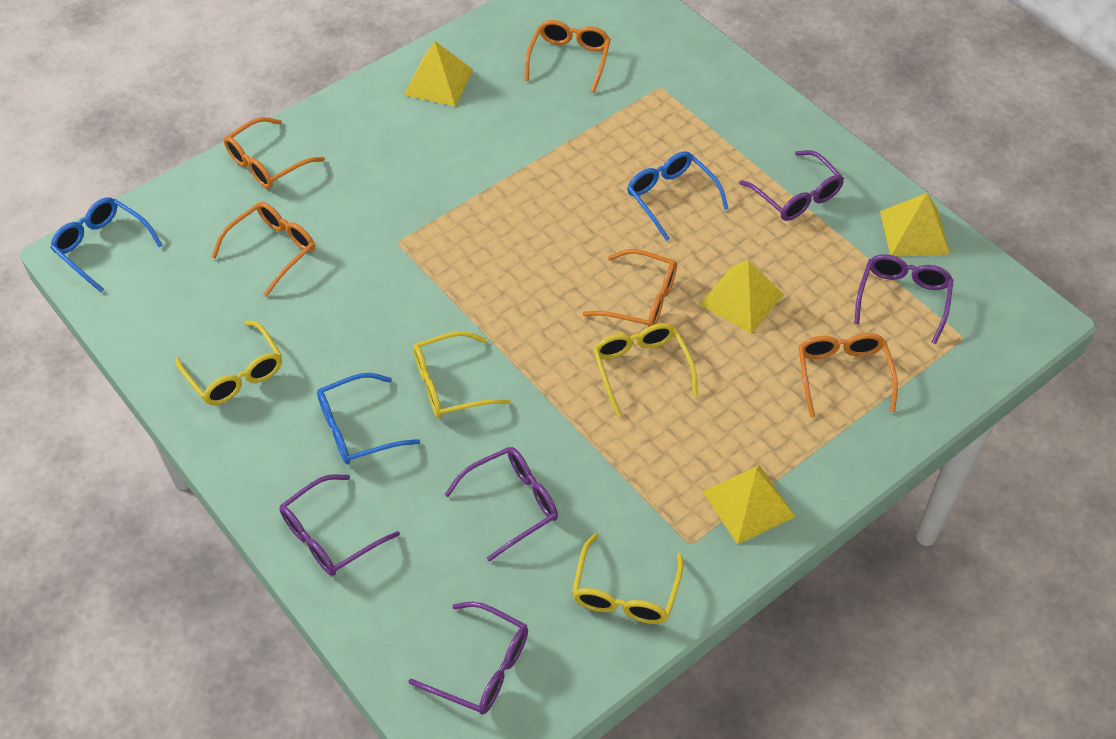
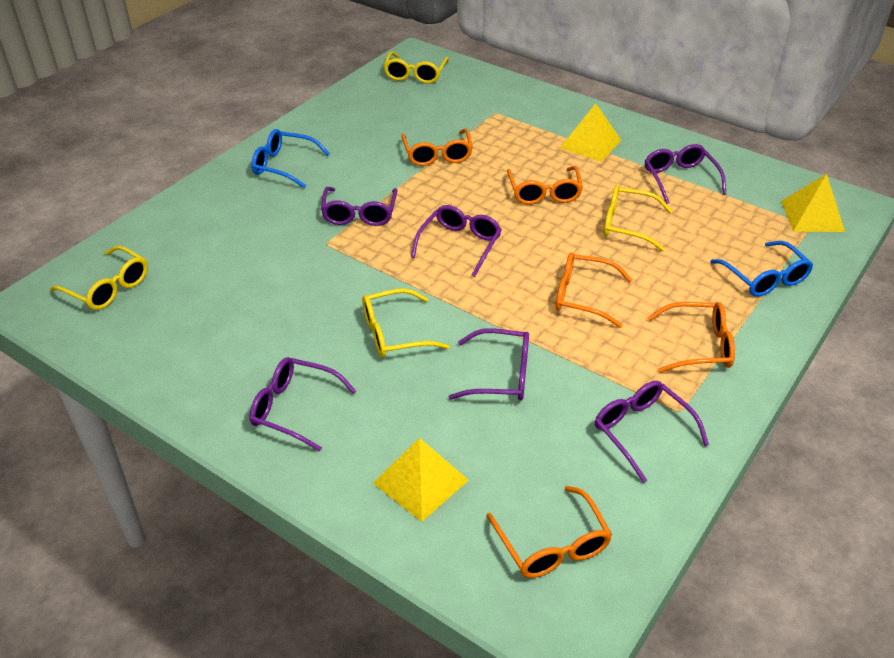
blue glasses: 3 -> 2
purple glasses: 5 -> 6
yellow pyramid: 4 -> 3

